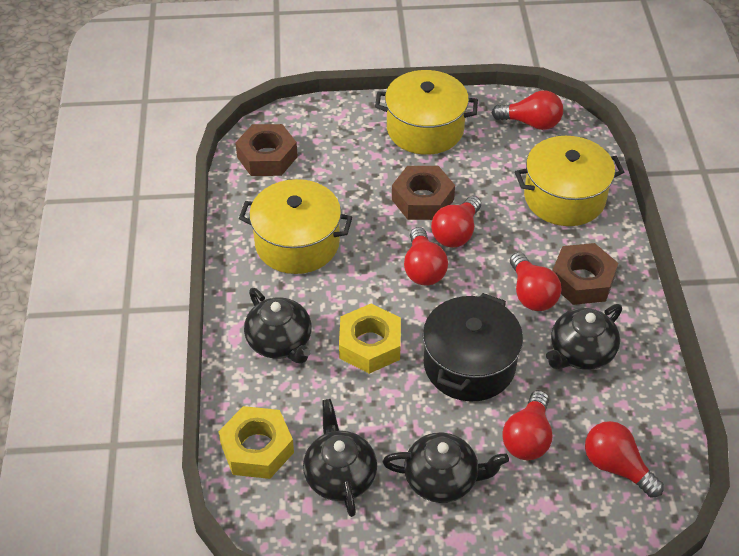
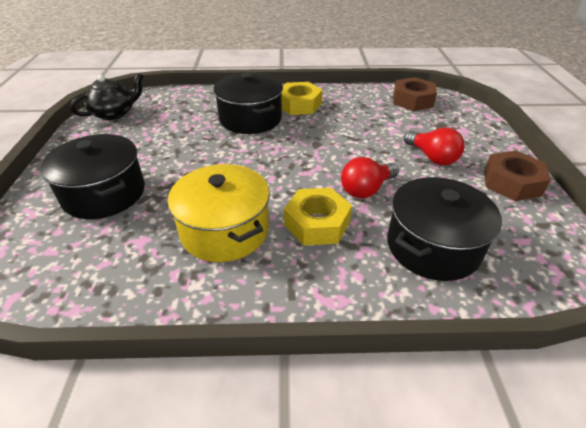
black pot: 1 -> 3
black teapot: 4 -> 1
brown nut: 3 -> 2
red light bulb: 6 -> 2
yellow pot: 3 -> 1

